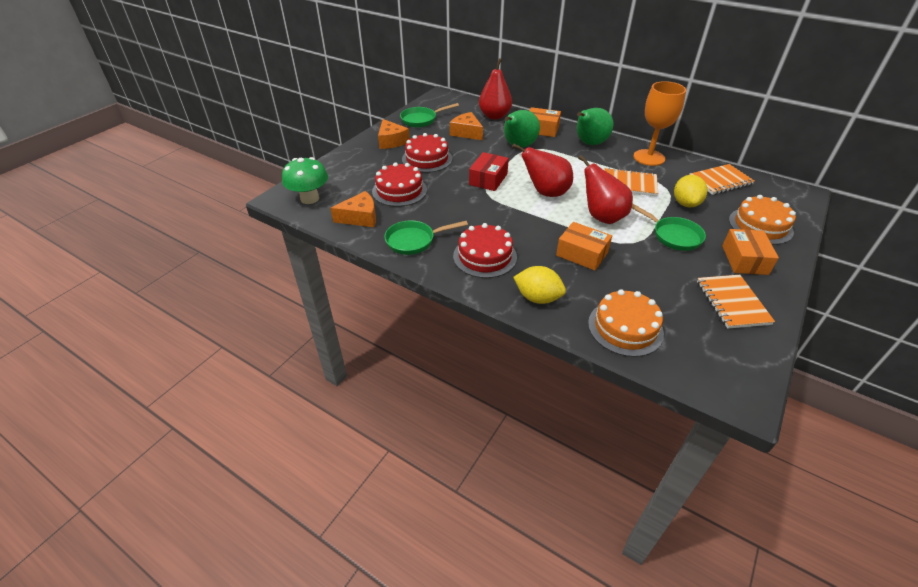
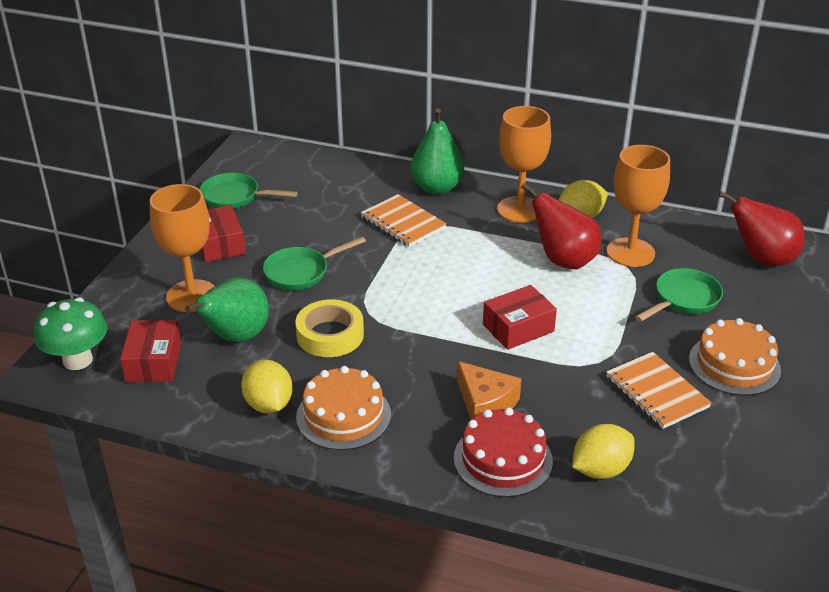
orange box: 3 -> 0
orange cheese: 3 -> 1
orange goblet: 1 -> 3
orange notebook: 3 -> 2
red box: 1 -> 3
red cake: 3 -> 1
red pear: 3 -> 2
yellow lemon: 2 -> 3
yellow tape: 0 -> 1

